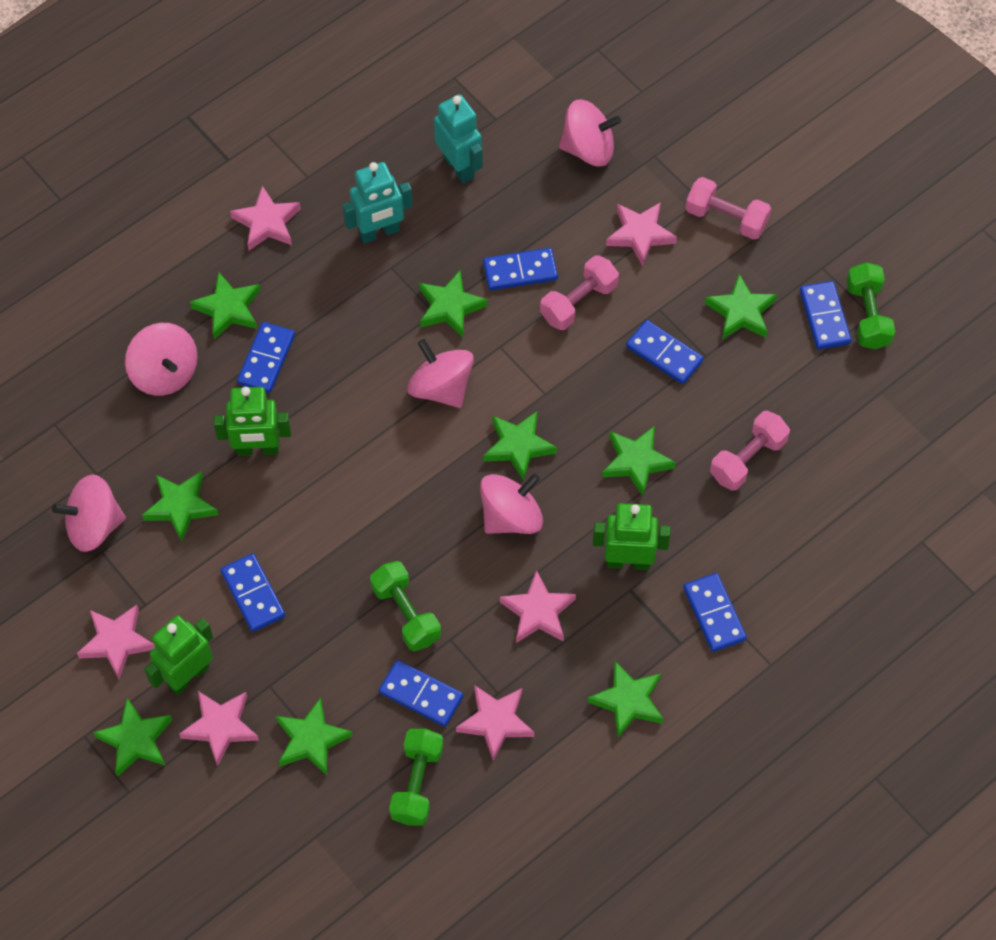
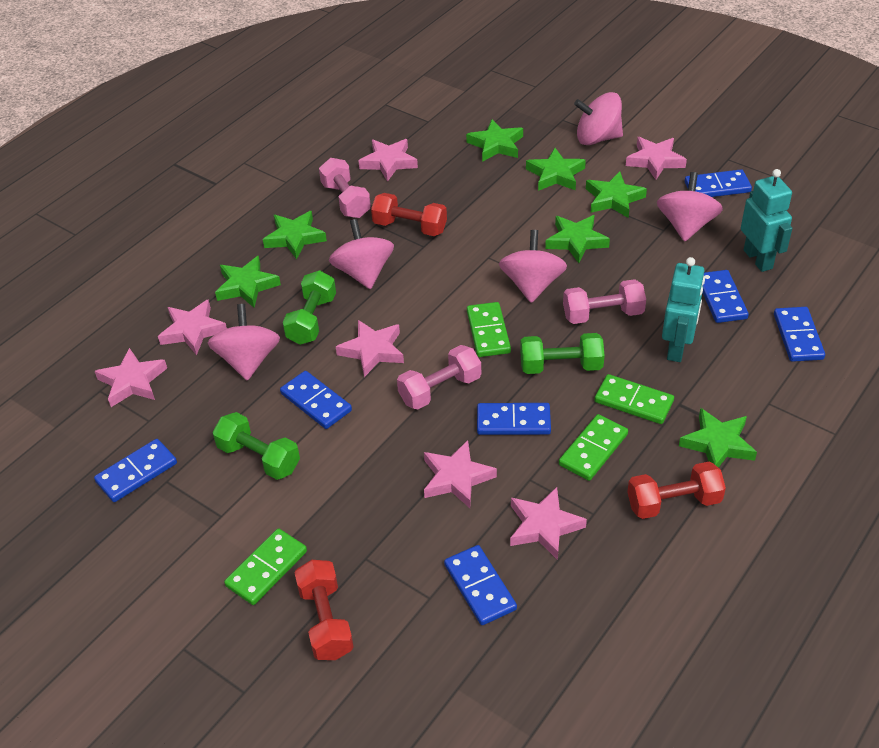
green domino: 0 -> 4
green robot: 3 -> 0
green star: 9 -> 7
pink star: 6 -> 7
red dumbbell: 0 -> 3

